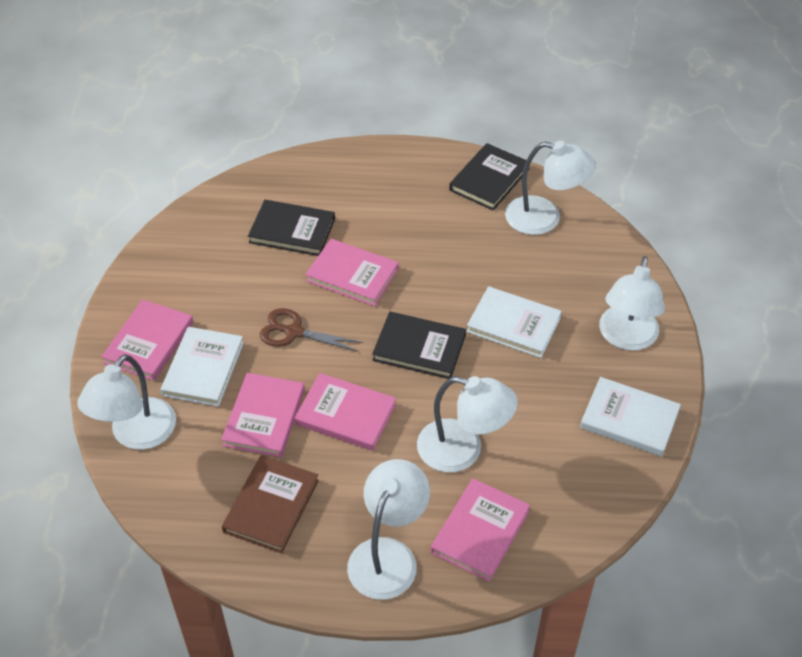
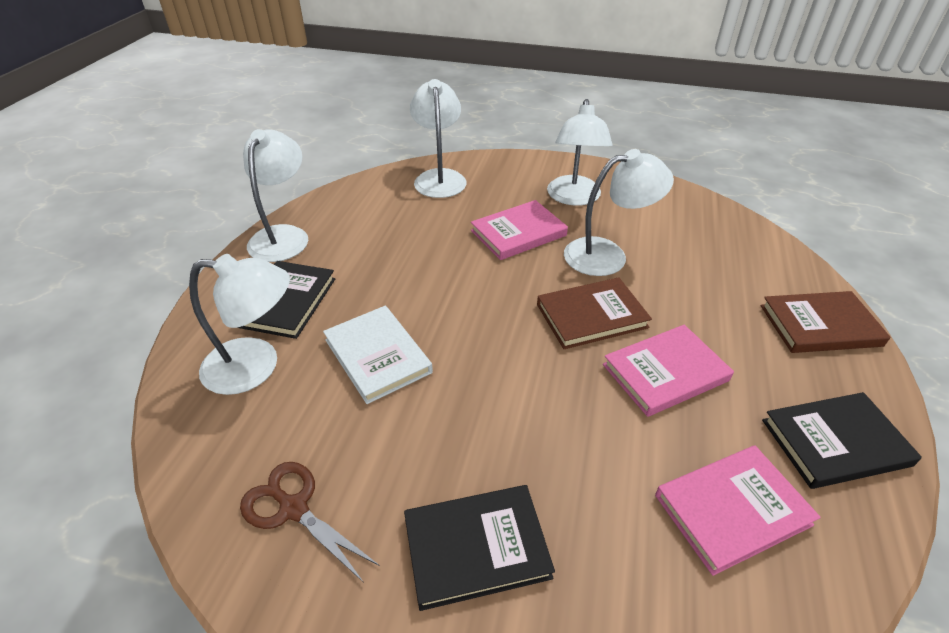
brown book: 1 -> 2
pink book: 5 -> 3
white book: 3 -> 1

